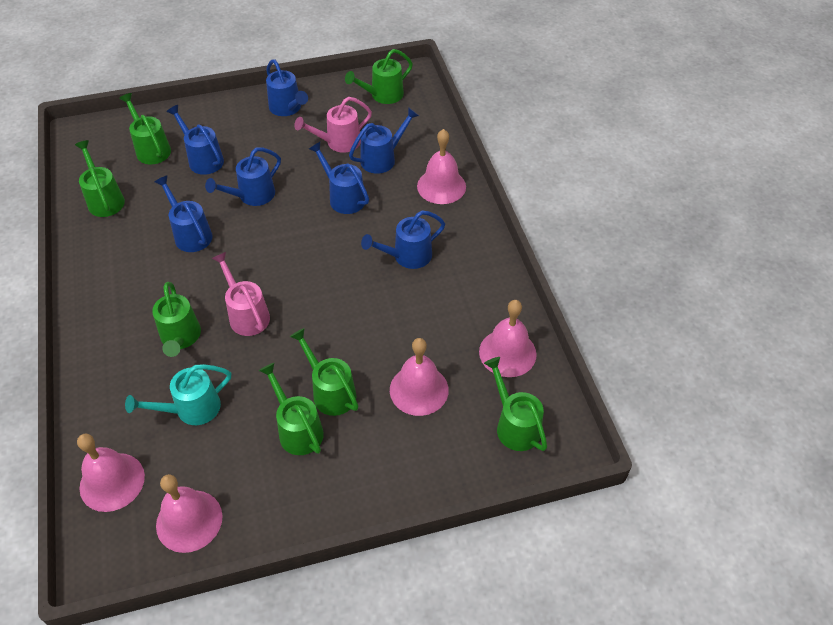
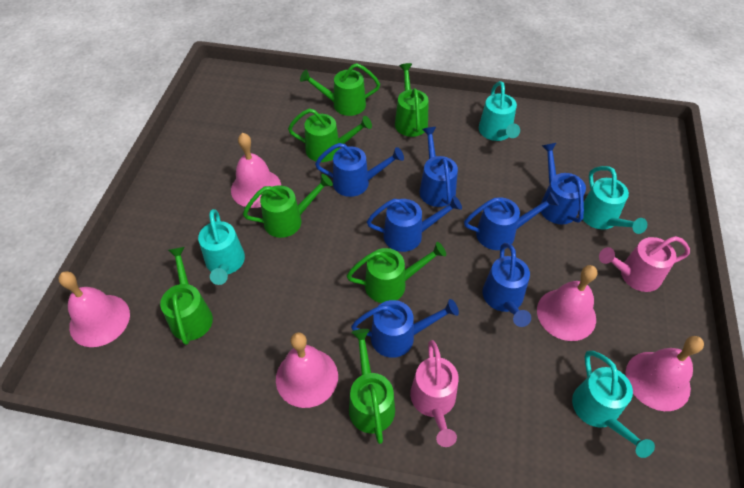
turquoise watering can: 1 -> 4

